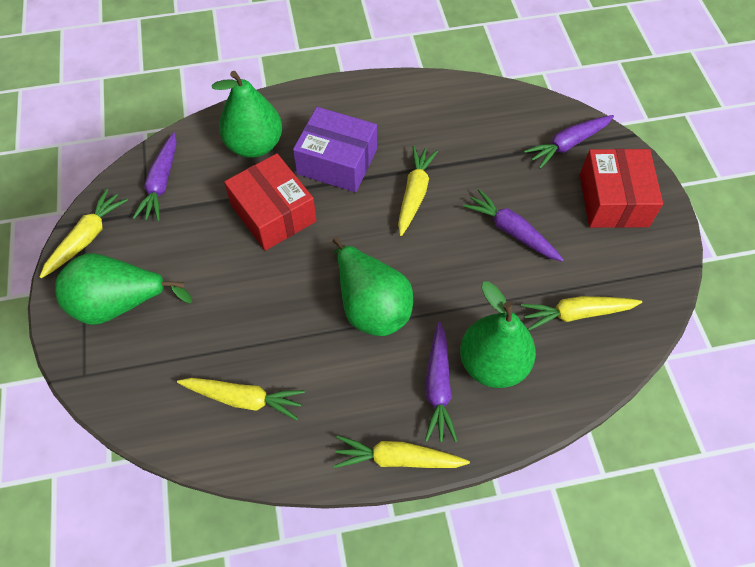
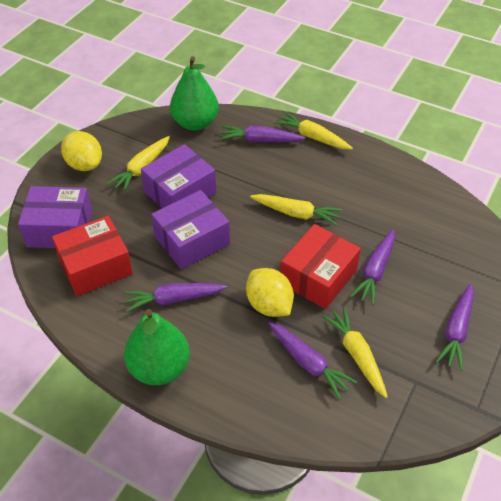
green pear: 4 -> 2
purple box: 1 -> 3
purple carrot: 4 -> 5
yellow carrot: 5 -> 4
yellow lemon: 0 -> 2

